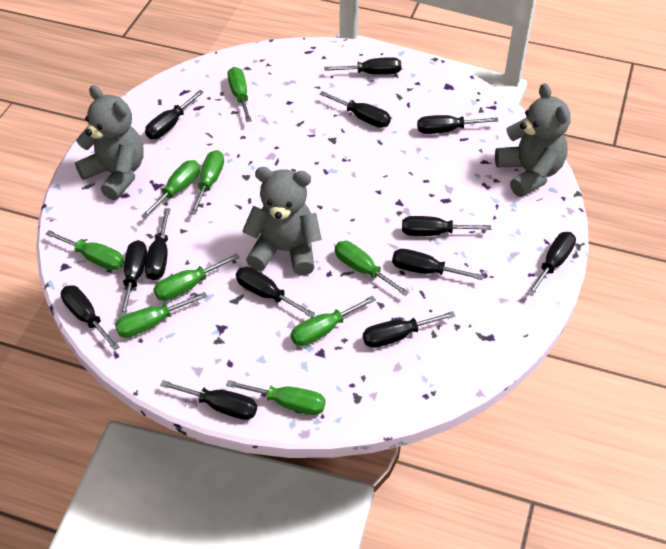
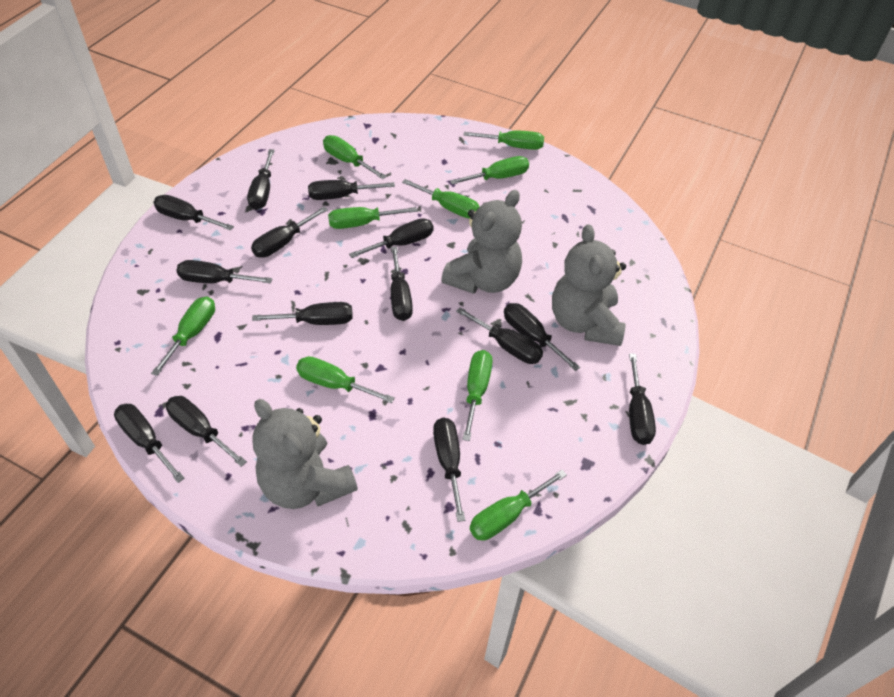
black screwdriver: 13 -> 14

